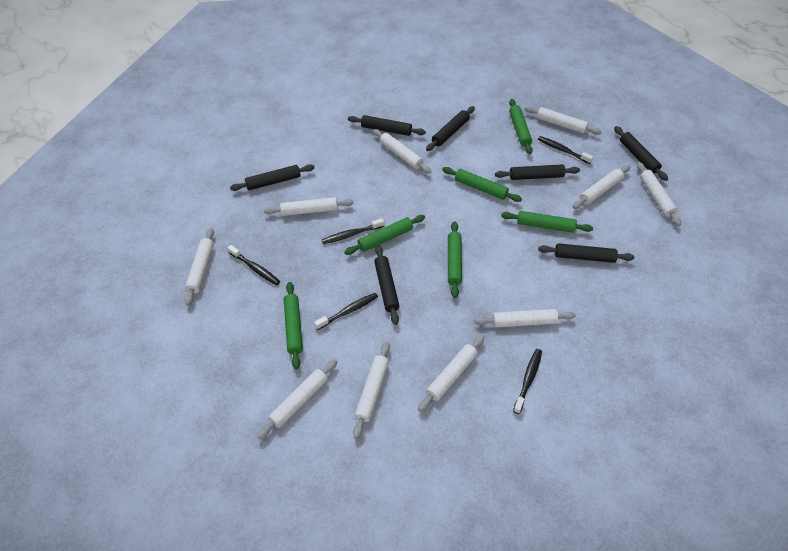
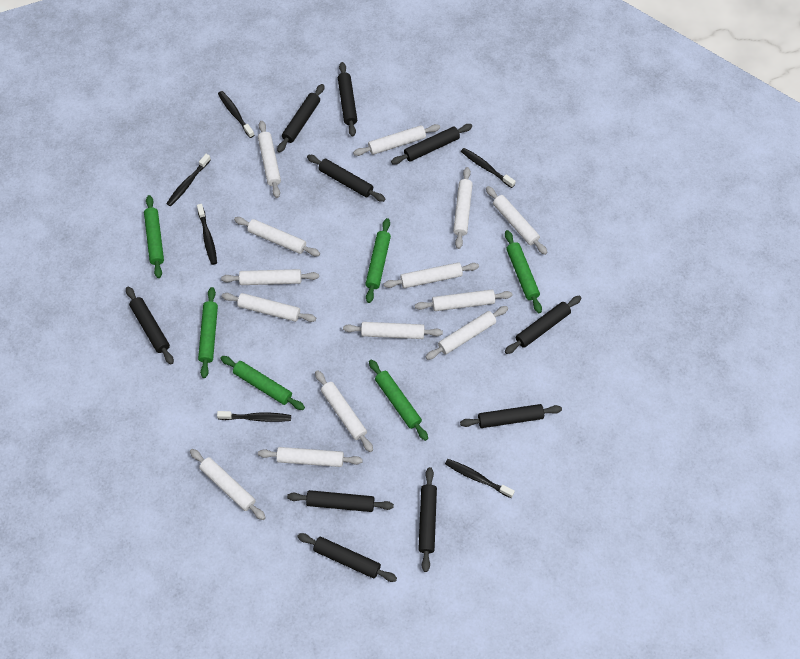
black rolling pin: 7 -> 10
black toothbrush: 5 -> 6
white rolling pin: 10 -> 14

